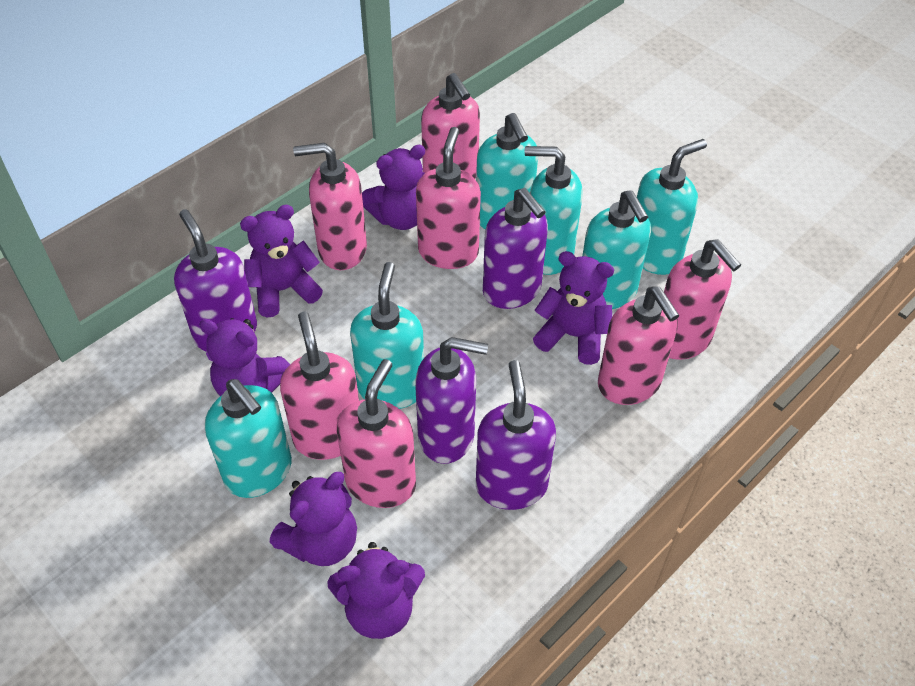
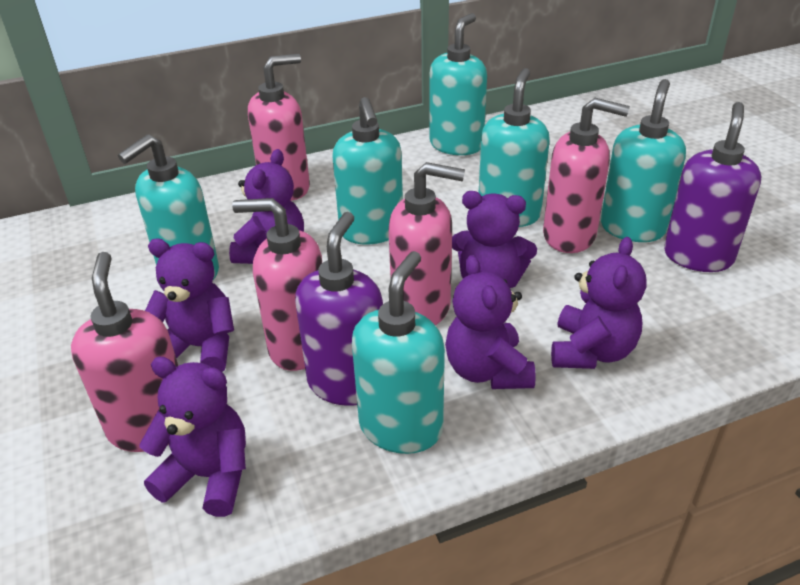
pink soap dispenser: 7 -> 5
purple soap dispenser: 4 -> 2

